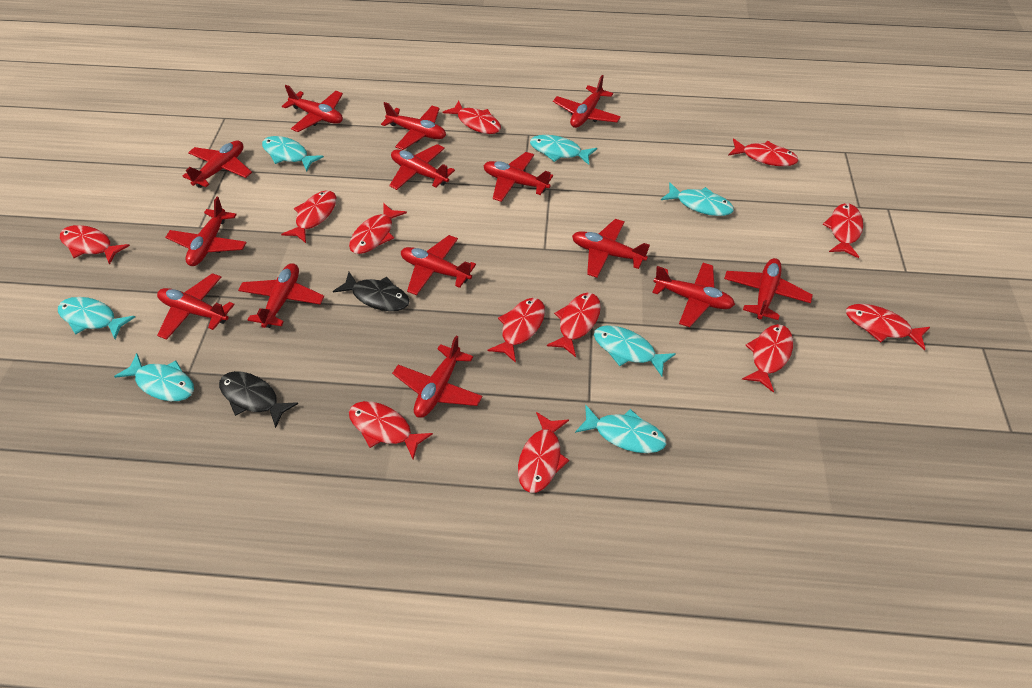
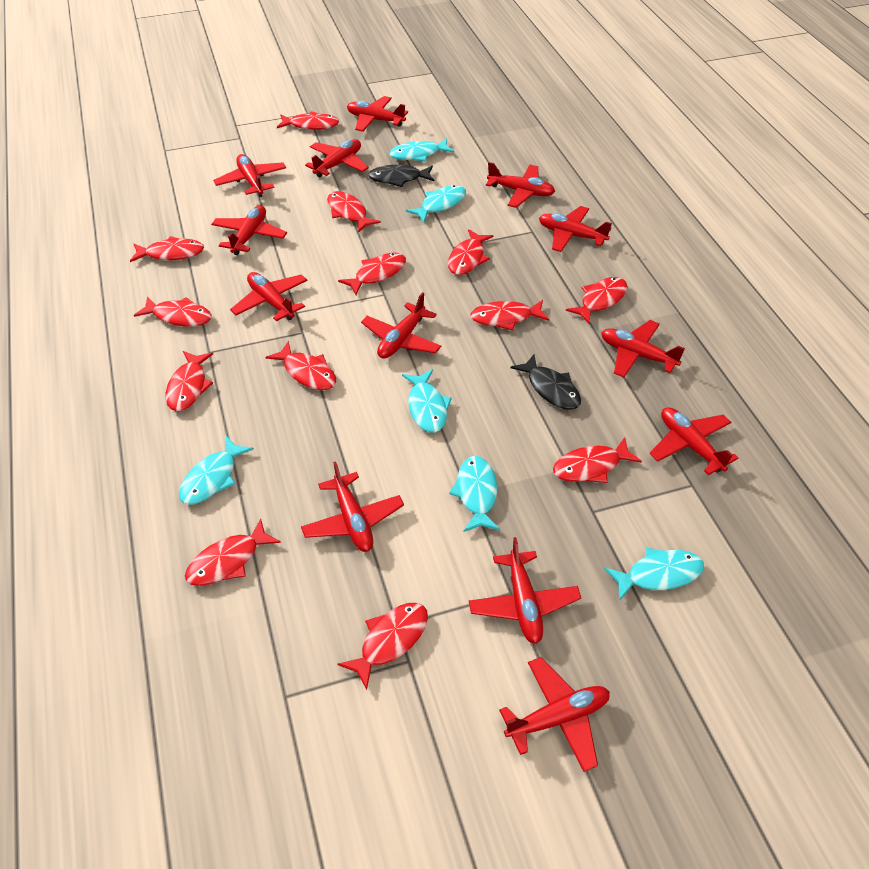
red fish: 12 -> 13
red plane: 14 -> 13
turquoise fish: 7 -> 6

